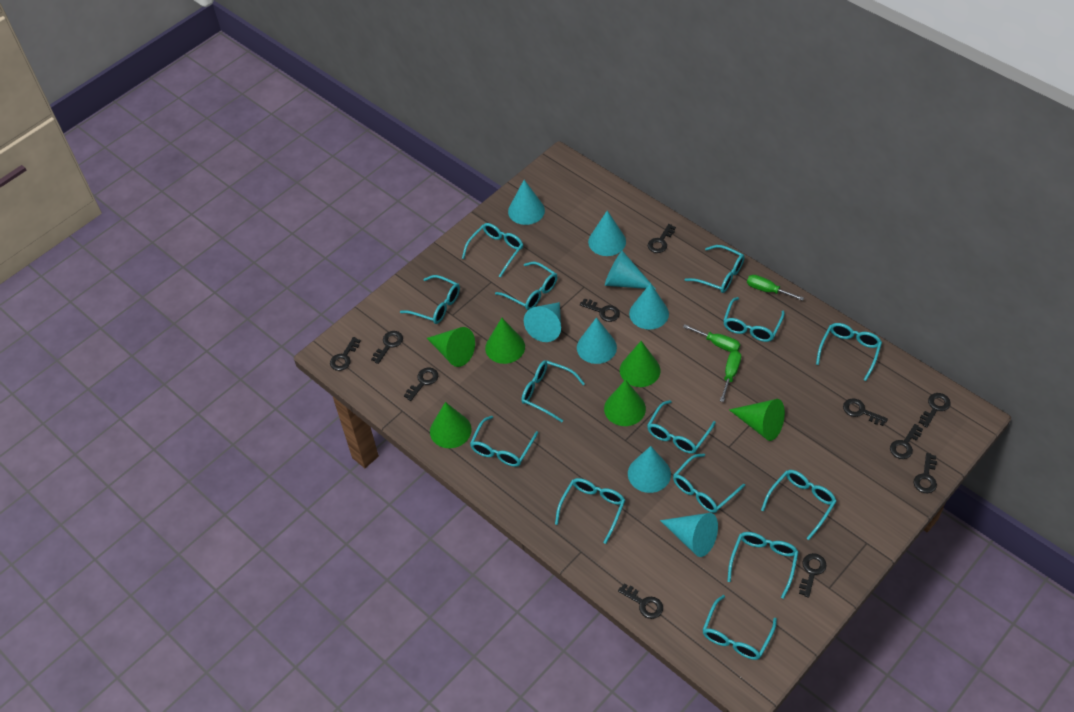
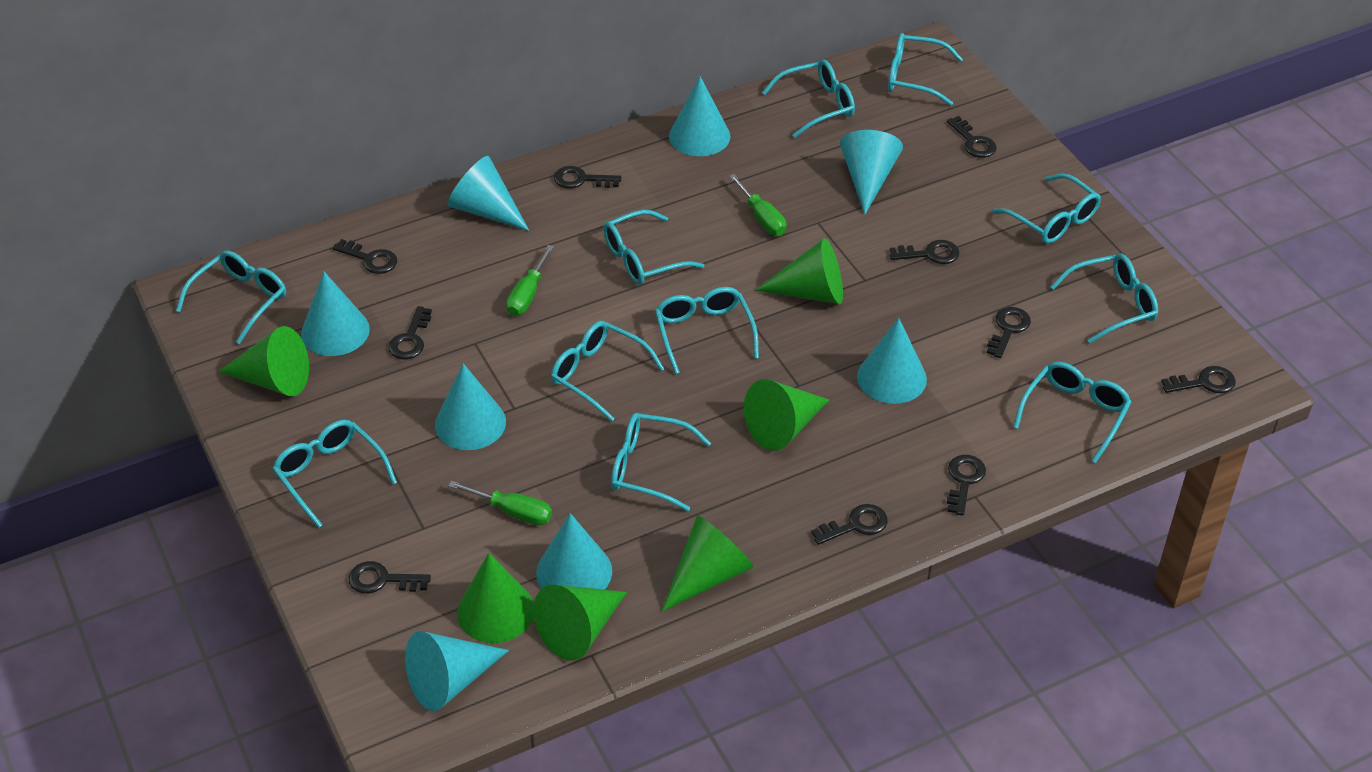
black key: 11 -> 10
turquoise glasses: 14 -> 11

